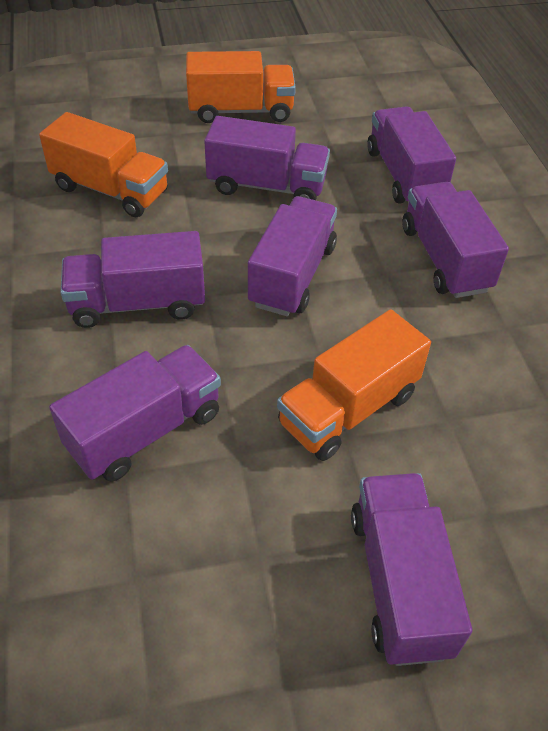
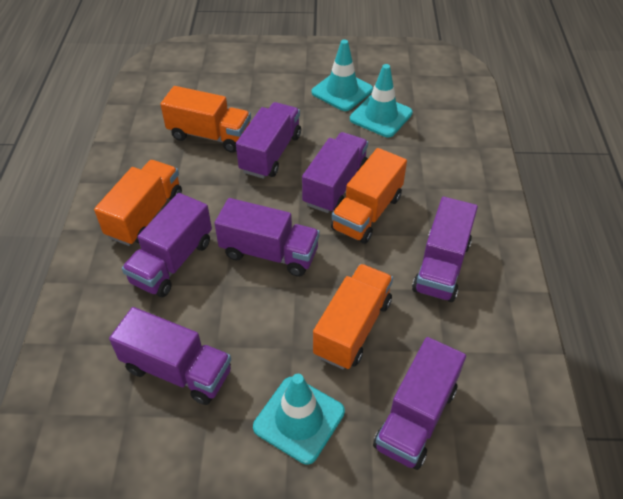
orange truck: 3 -> 4
turquoise traffic cone: 0 -> 3

